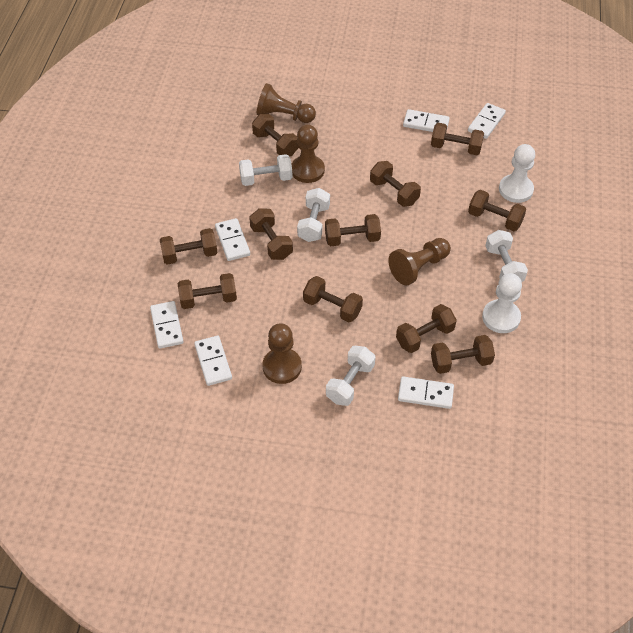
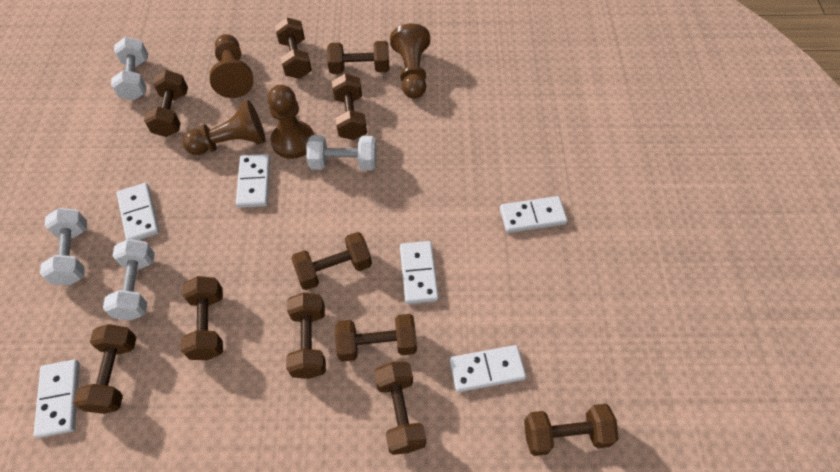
white pawn: 2 -> 0

